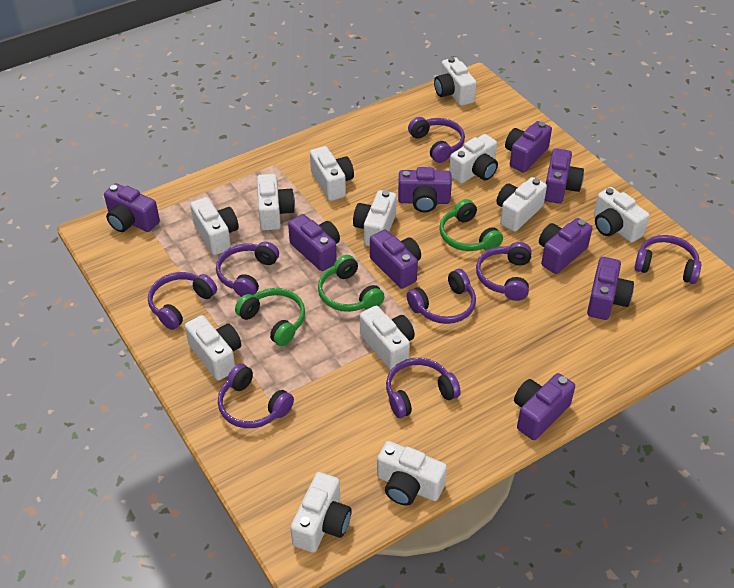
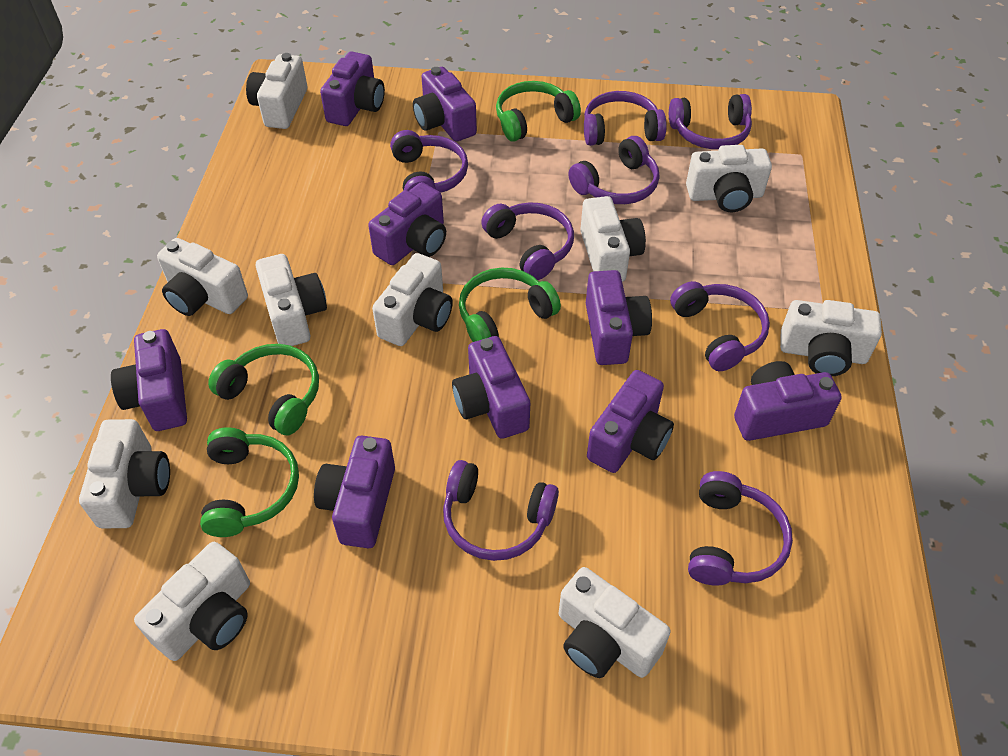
green headphones: 3 -> 4
white camera: 12 -> 10

